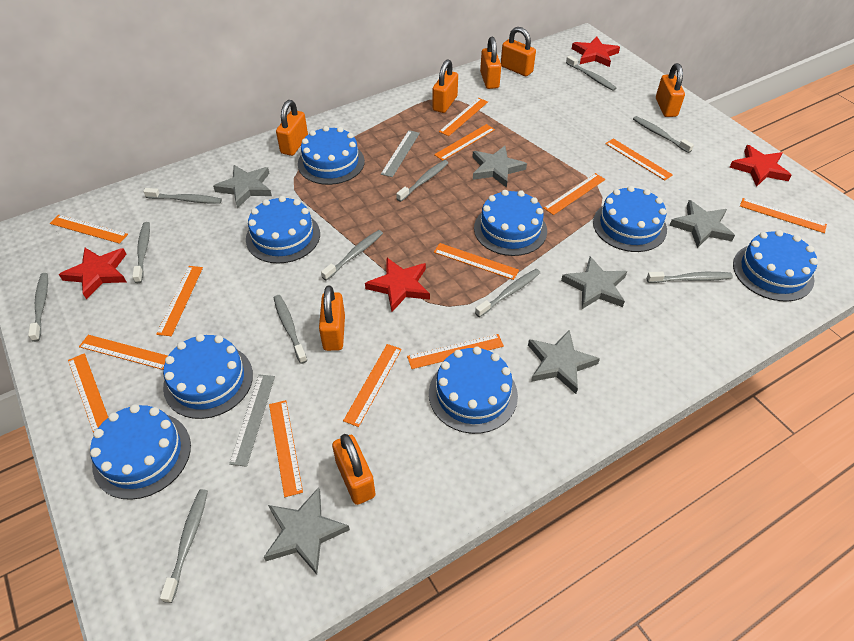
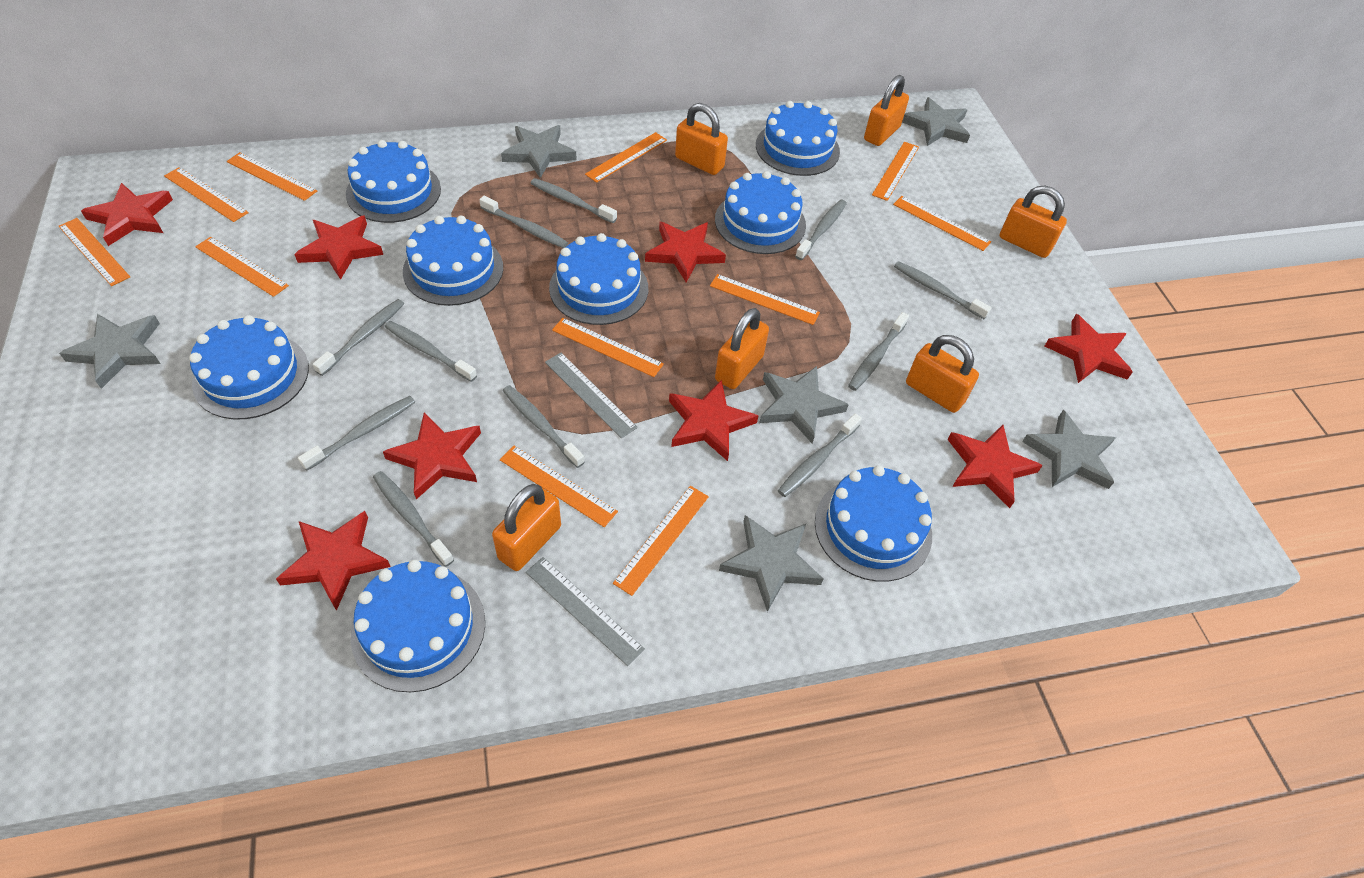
orange padlock: 7 -> 6
orange ruler: 13 -> 11
red star: 4 -> 8

